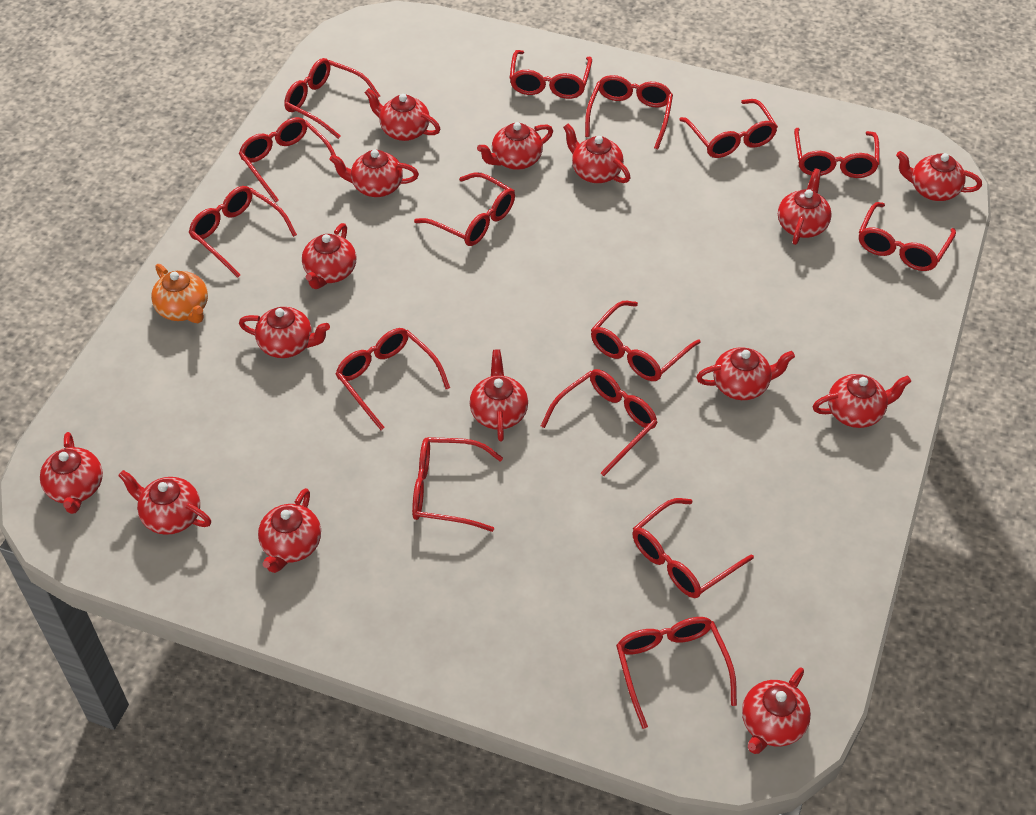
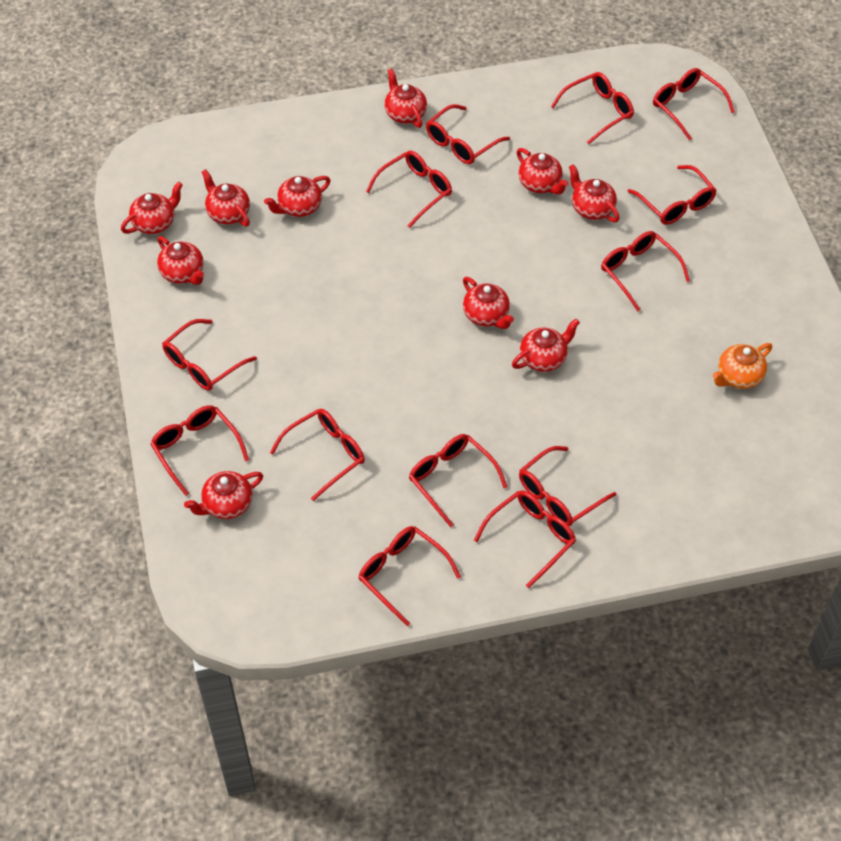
red glasses: 15 -> 13
red teapot: 15 -> 10

